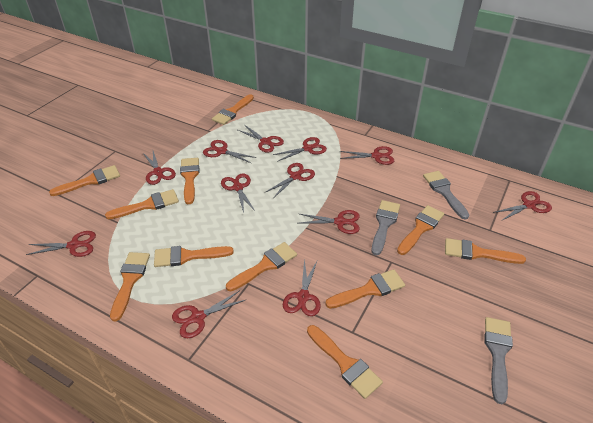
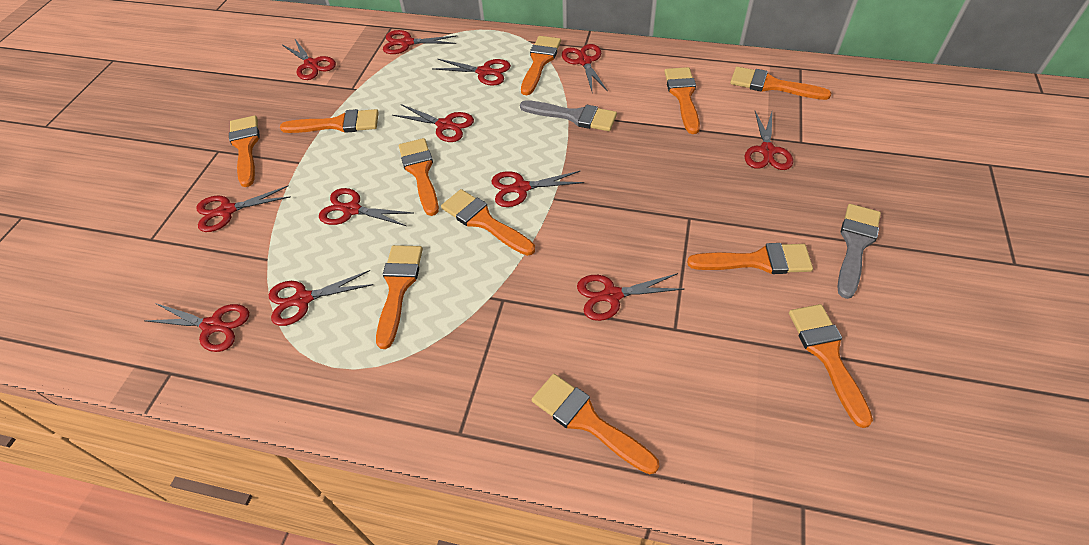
grey brush: 3 -> 2

